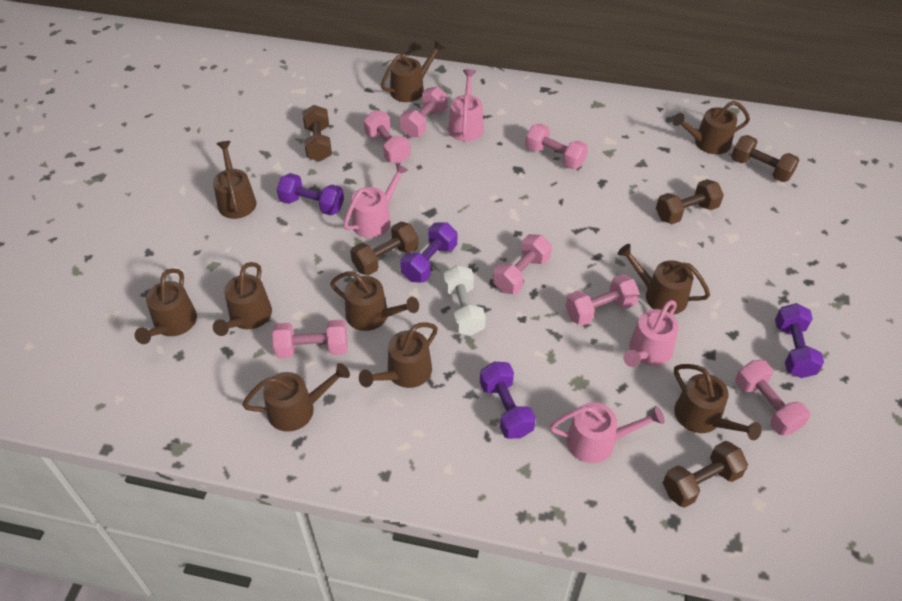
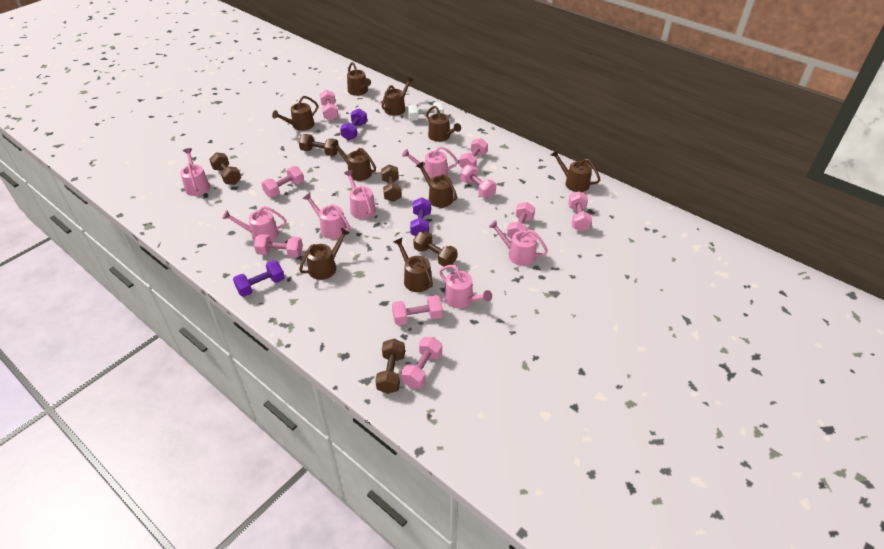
brown watering can: 10 -> 9
pink dumbbell: 7 -> 9
pink watering can: 4 -> 7
purple dumbbell: 4 -> 3

